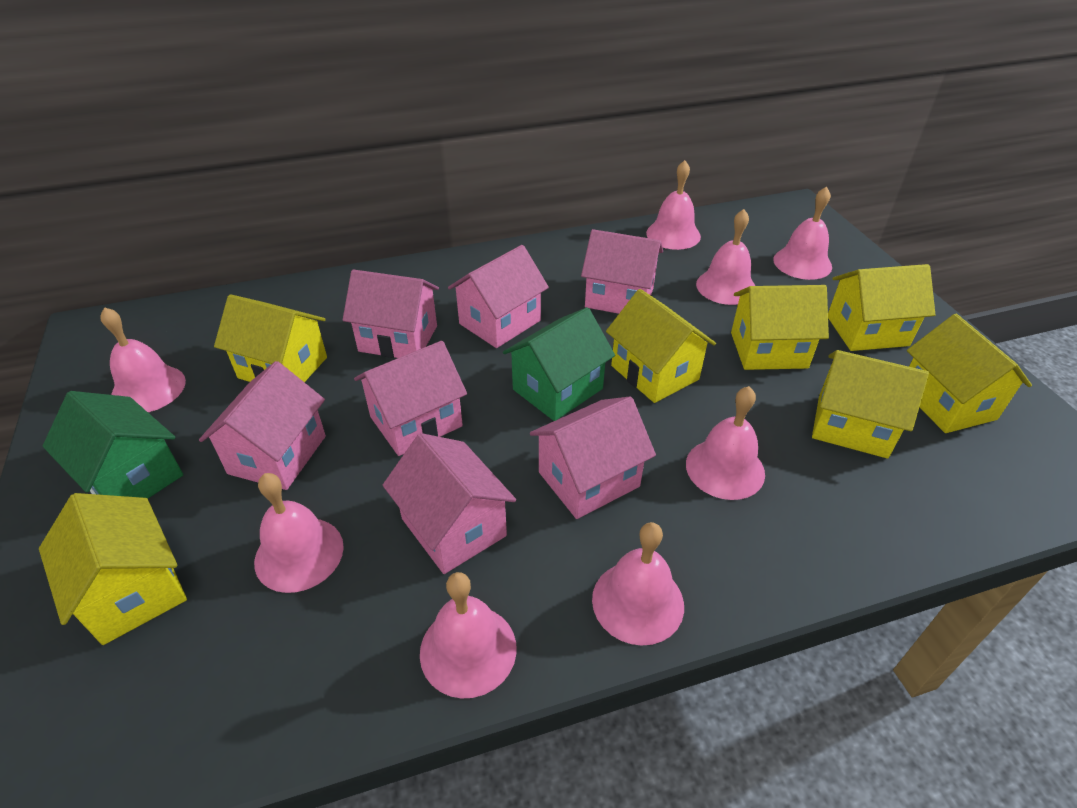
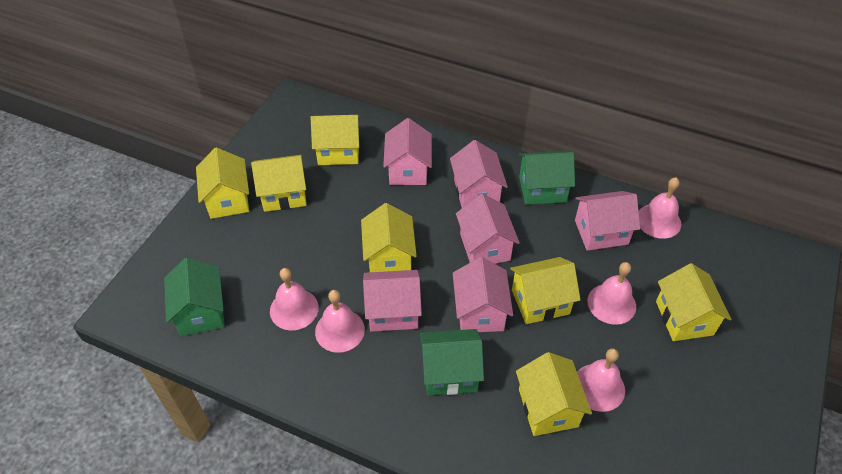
green house: 2 -> 3
pink bell: 8 -> 5
pink house: 7 -> 6

